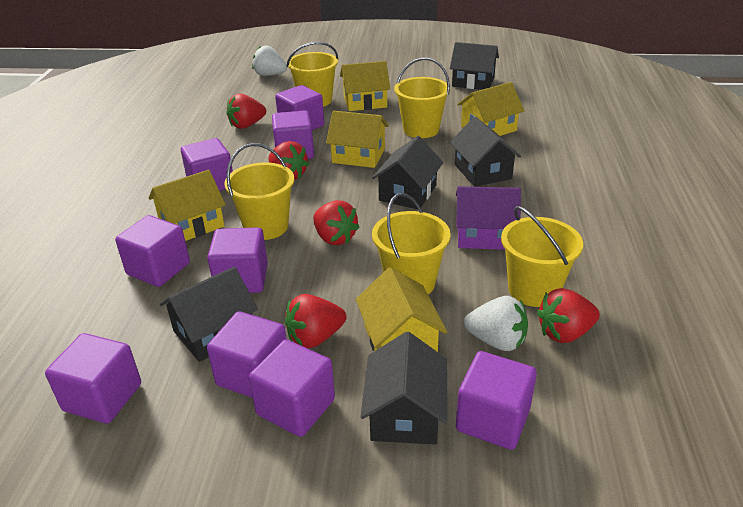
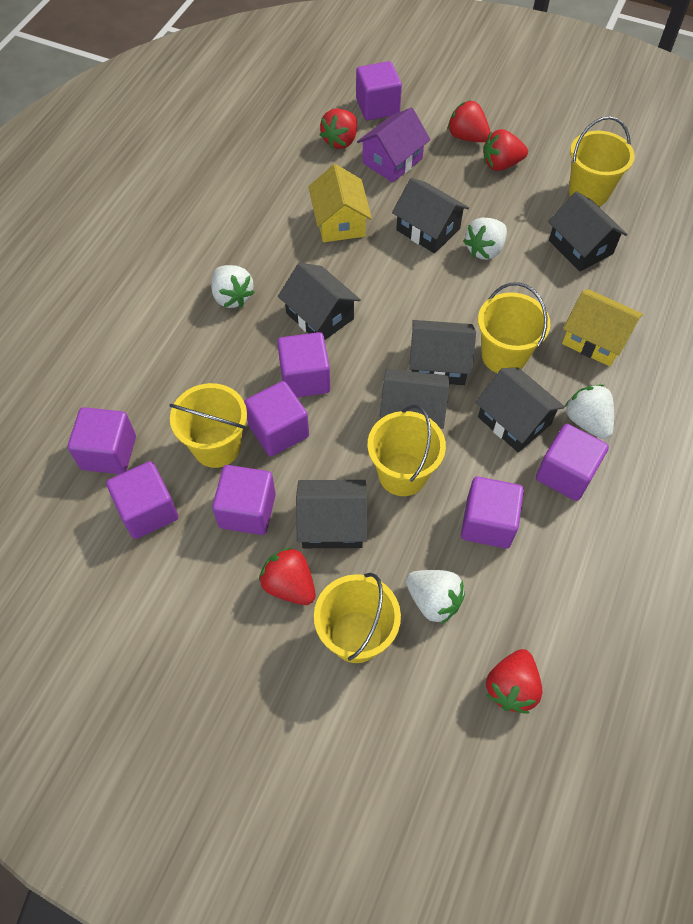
black house: 5 -> 7
purple cube: 9 -> 8
white strawberry: 2 -> 4
yellow house: 5 -> 2

